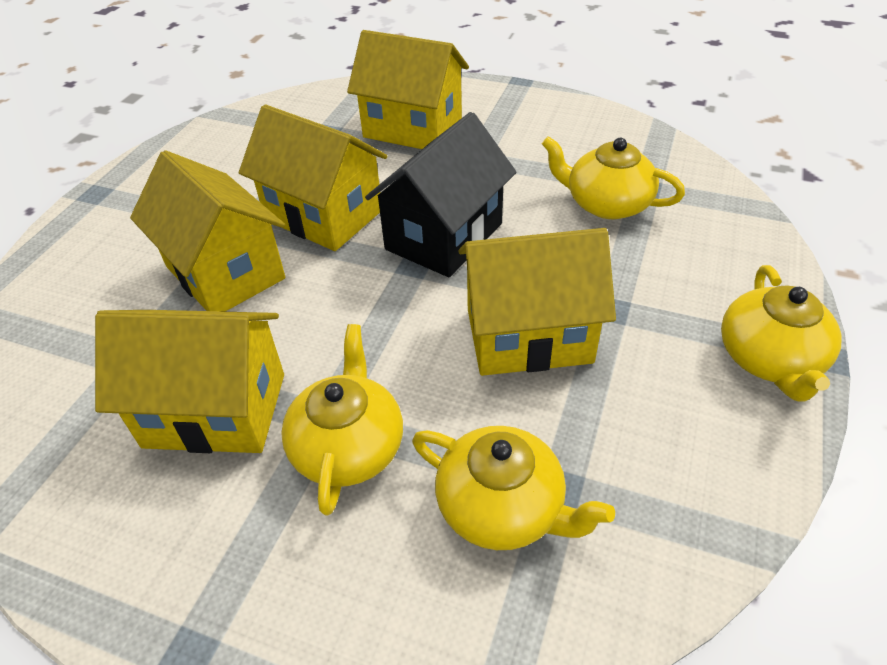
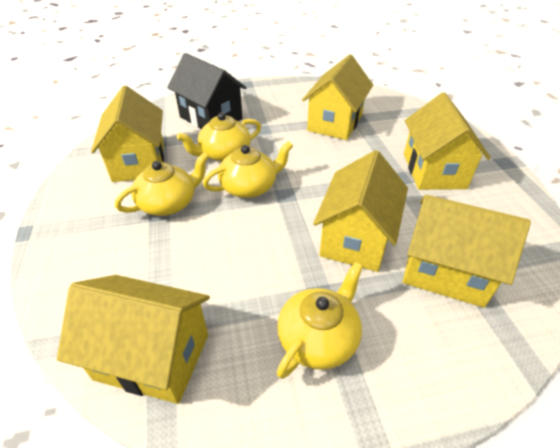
yellow house: 5 -> 6

